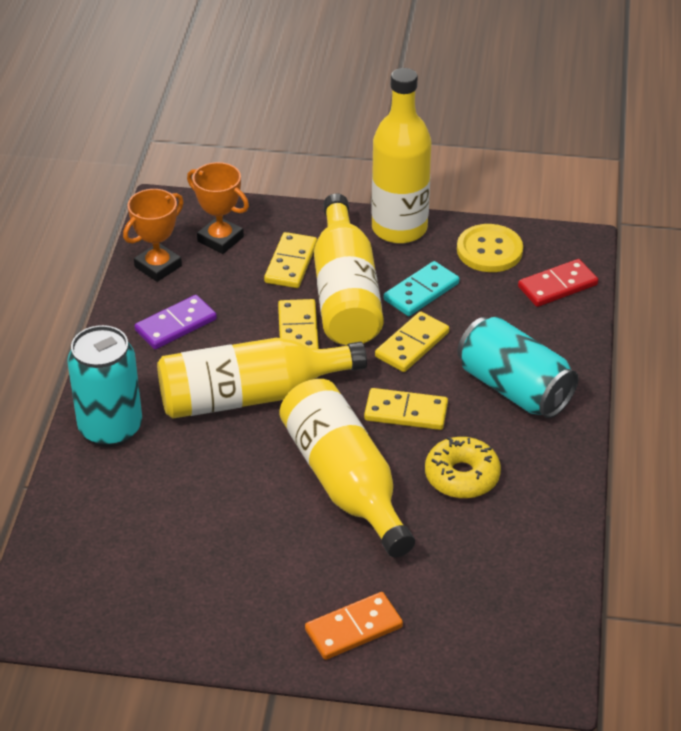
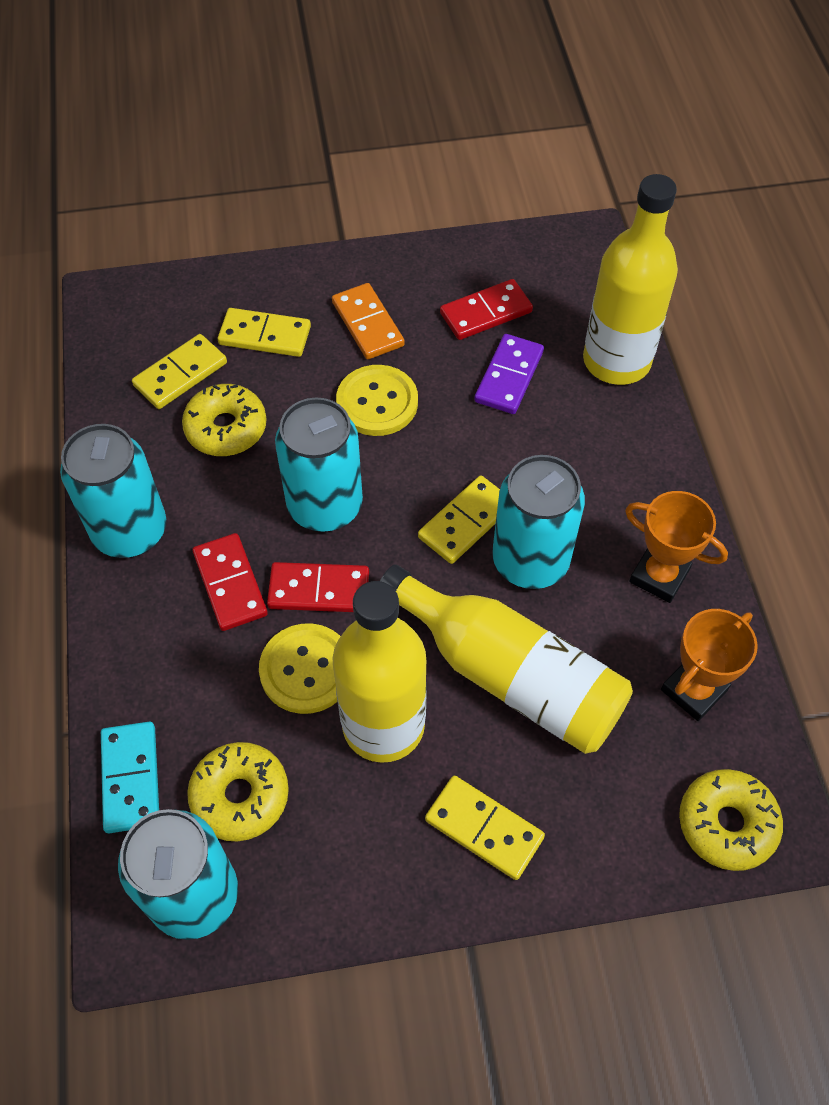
red domino: 1 -> 3
turquoise can: 2 -> 4
yellow bottle: 4 -> 3
yellow button: 1 -> 2
yellow donut: 1 -> 3

